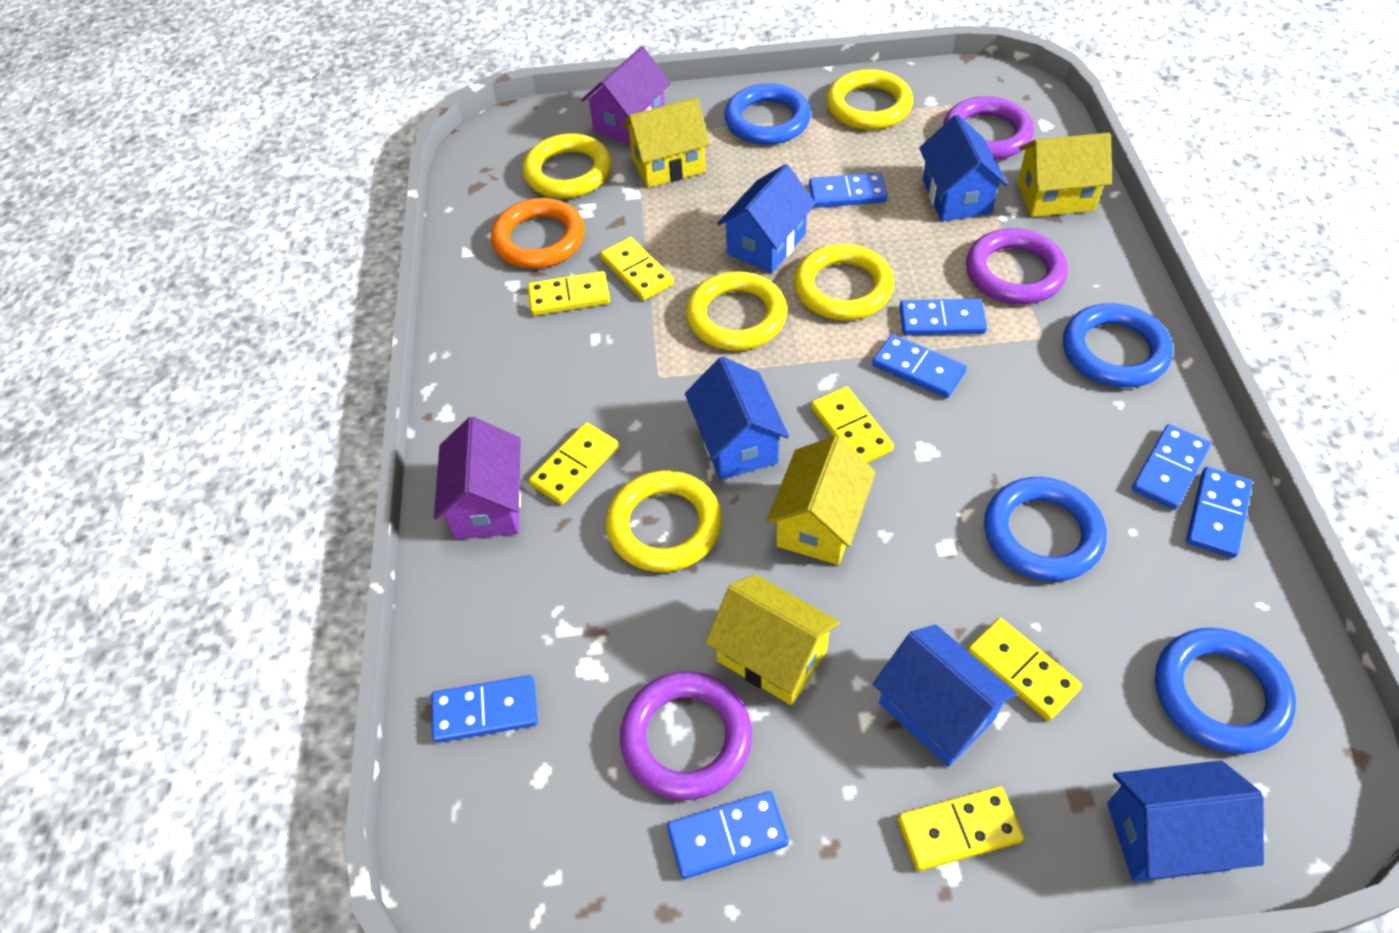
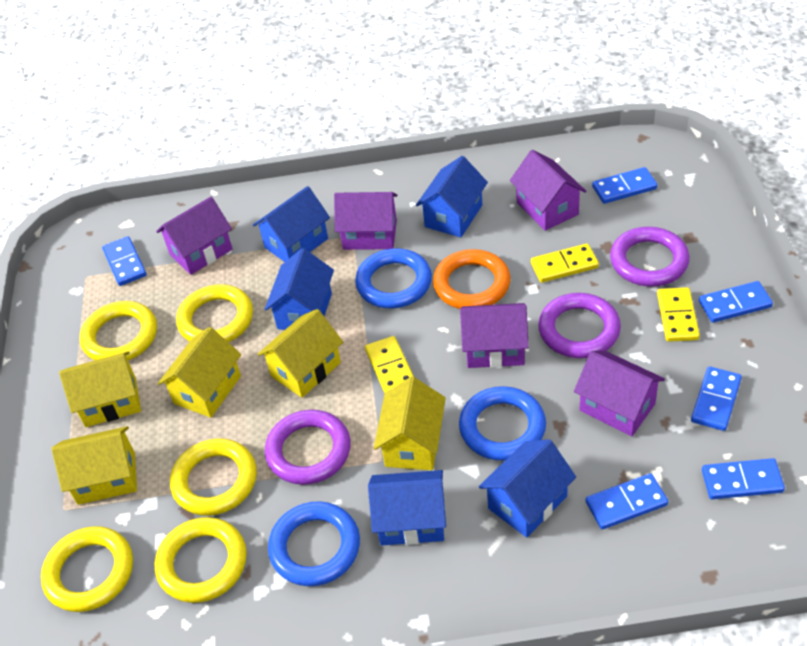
blue domino: 7 -> 6
blue ring: 4 -> 3
purple house: 2 -> 5
yellow domino: 6 -> 3
yellow house: 4 -> 5

